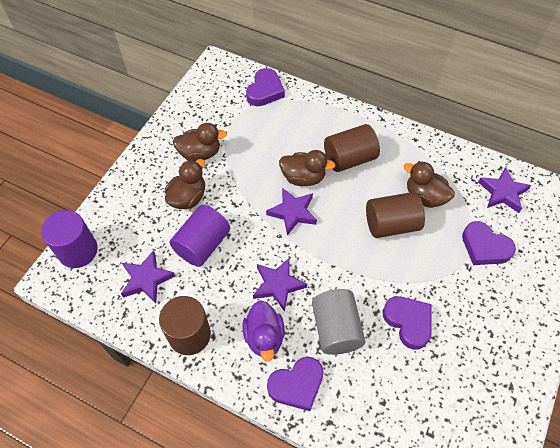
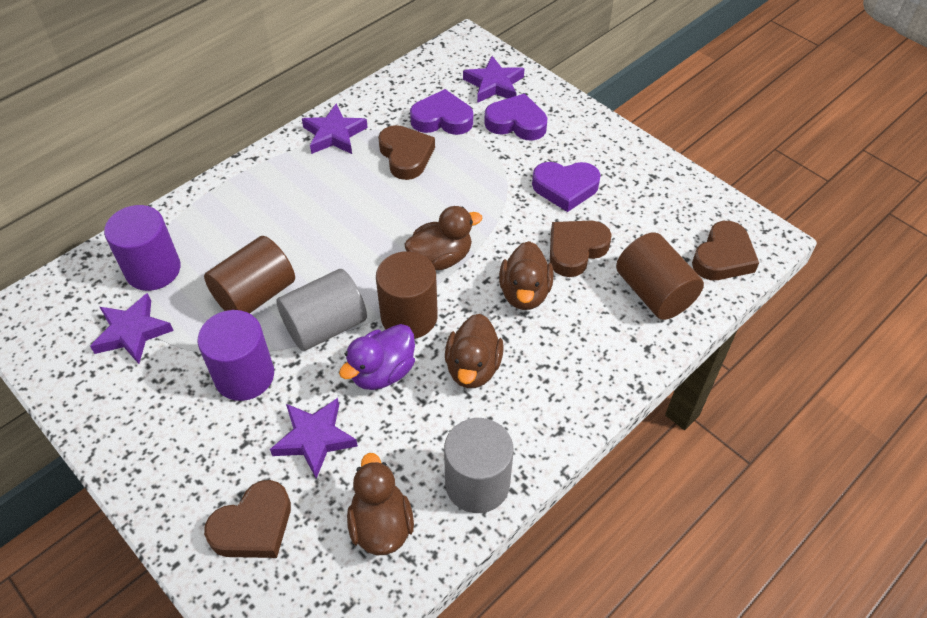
brown heart: 0 -> 4
grey cylinder: 1 -> 2
purple heart: 4 -> 3

